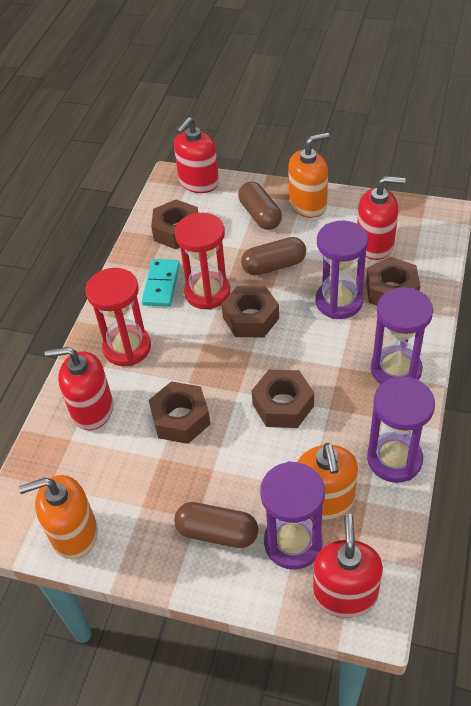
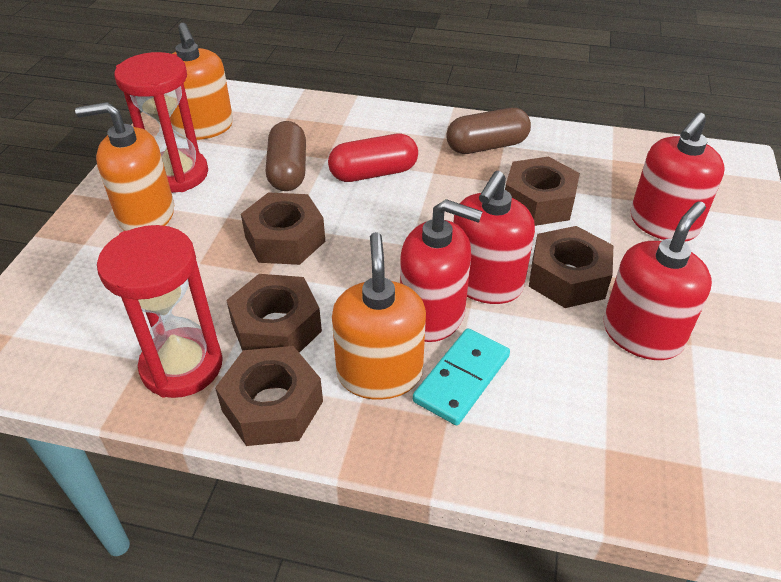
brown capsule: 3 -> 2
purple hourglass: 4 -> 0
red capsule: 0 -> 1

